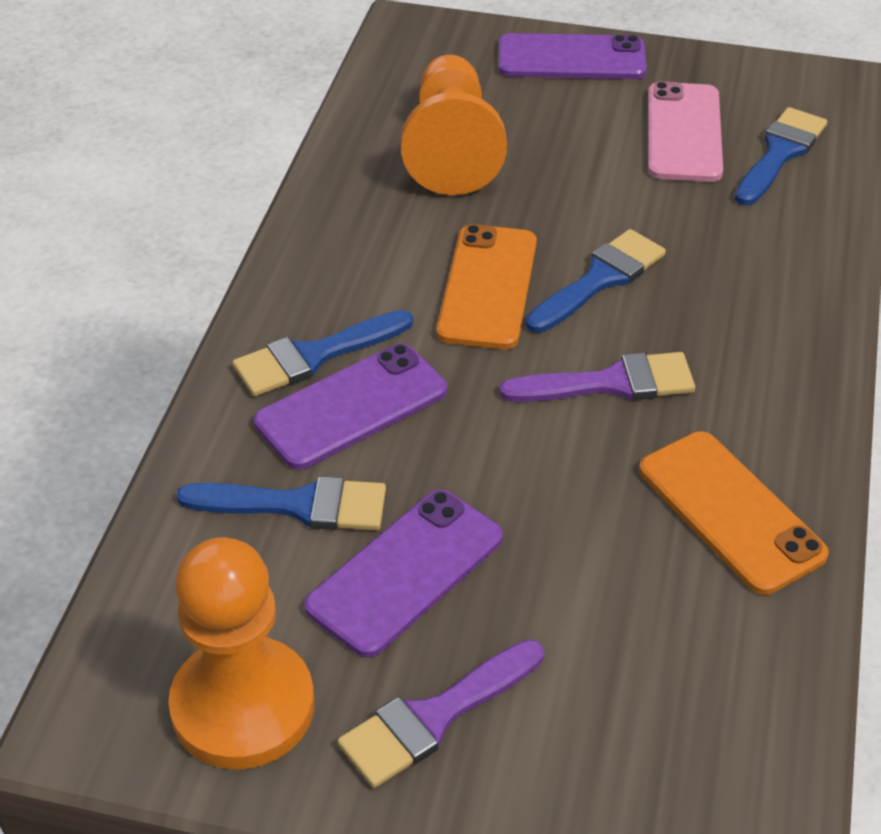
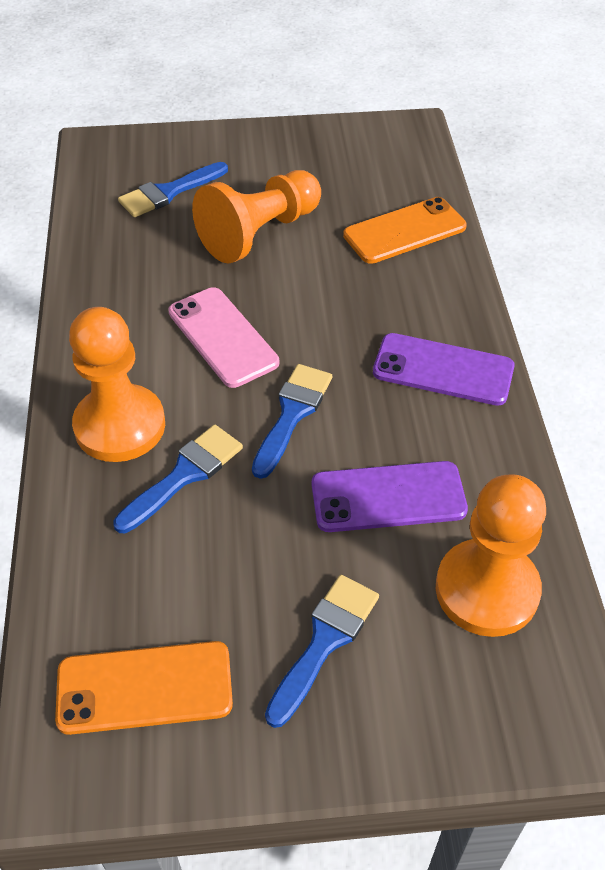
orange pawn: 2 -> 3
purple brush: 2 -> 0
purple phone: 3 -> 2

